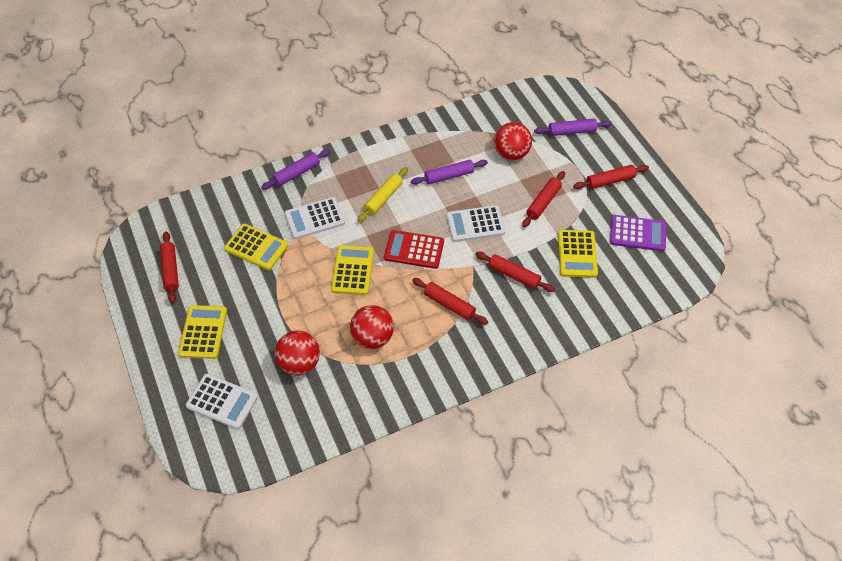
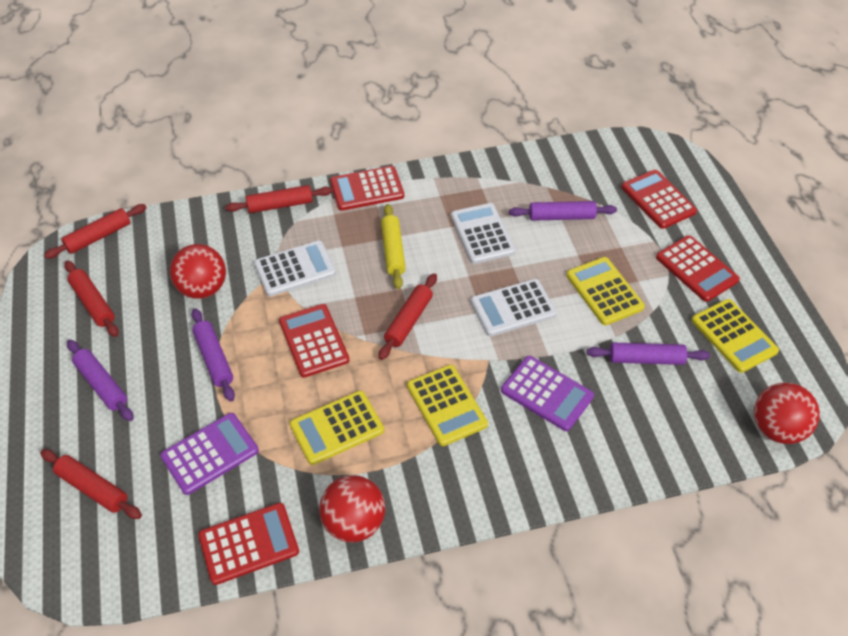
purple calculator: 1 -> 2
purple rolling pin: 3 -> 4
red calculator: 1 -> 5

